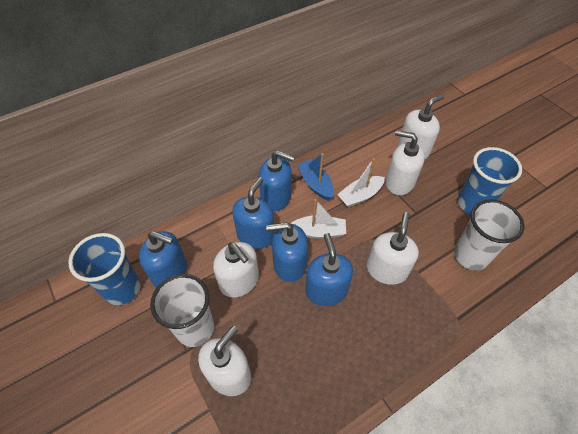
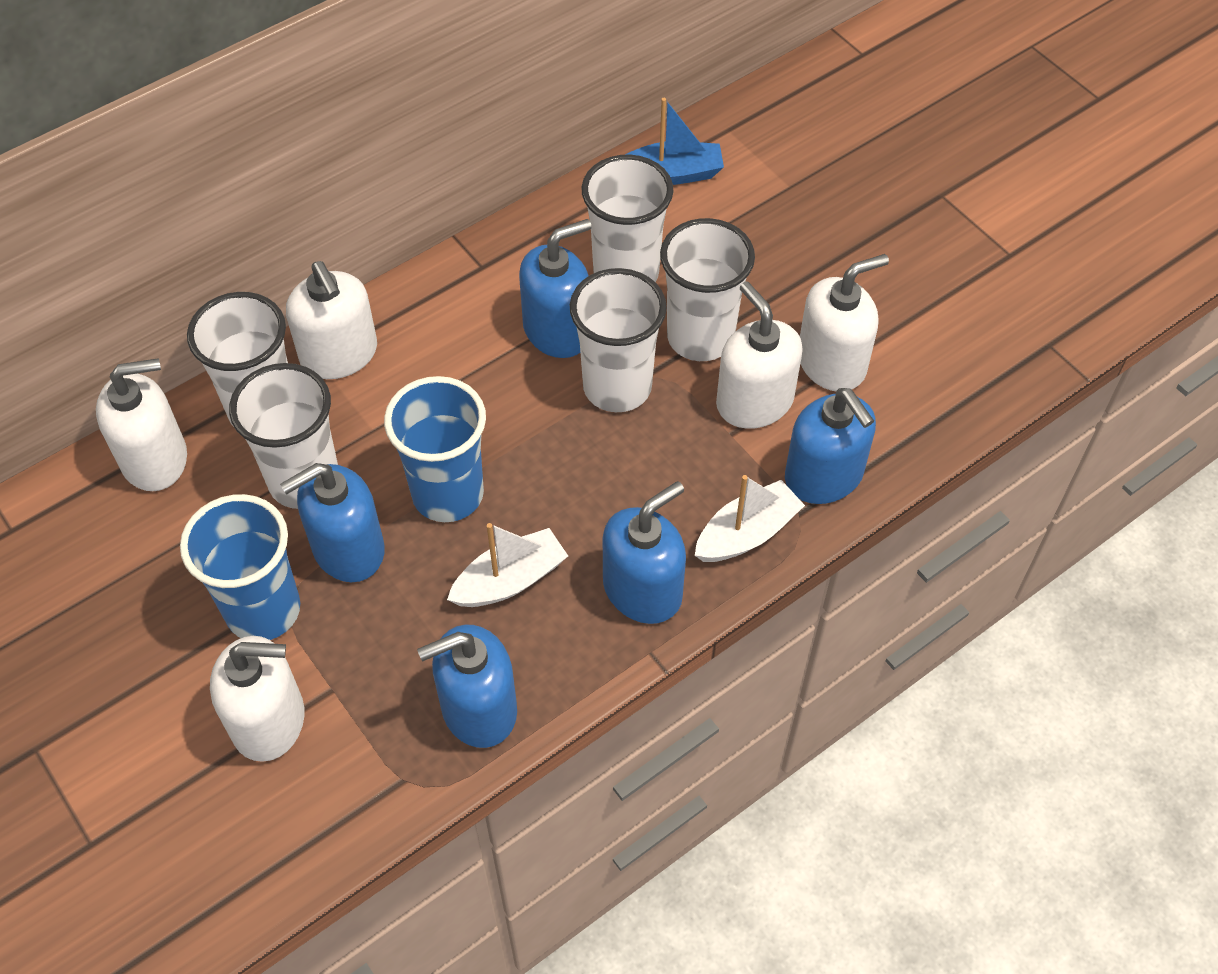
white cup: 2 -> 5

